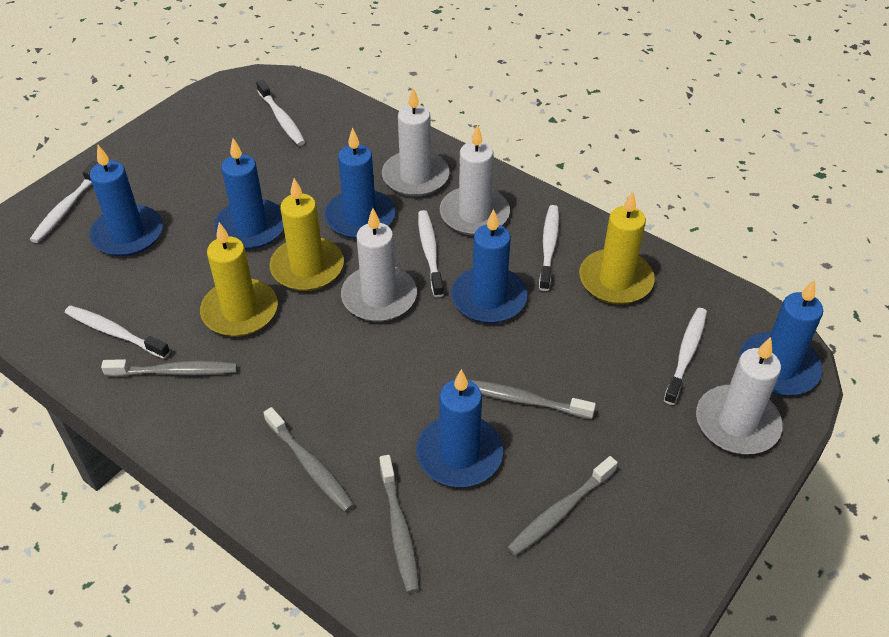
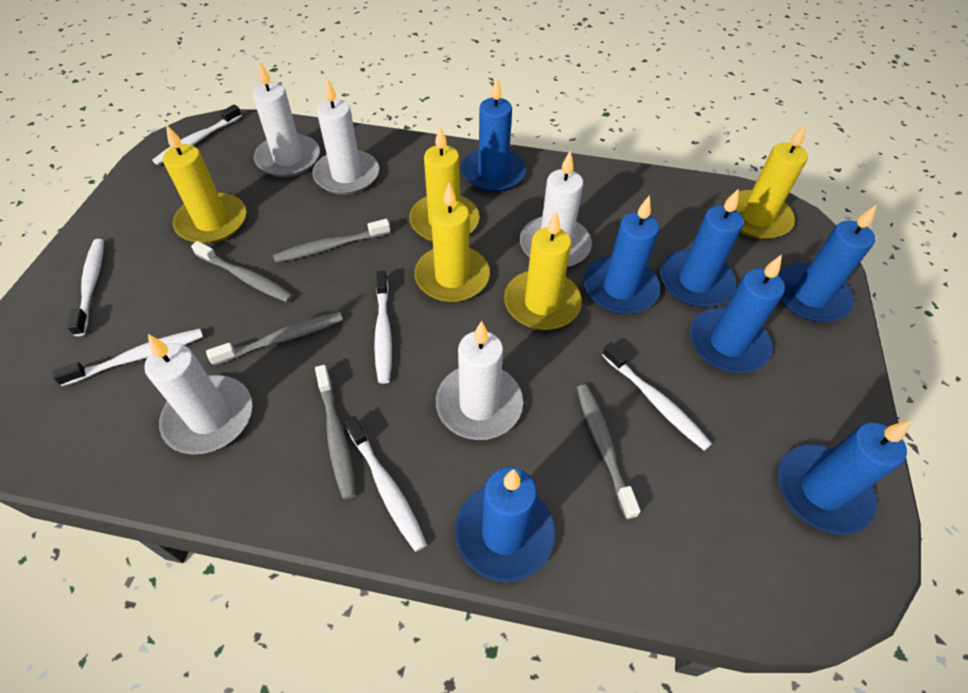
blue candle: 6 -> 7
white candle: 4 -> 5
yellow candle: 3 -> 5

